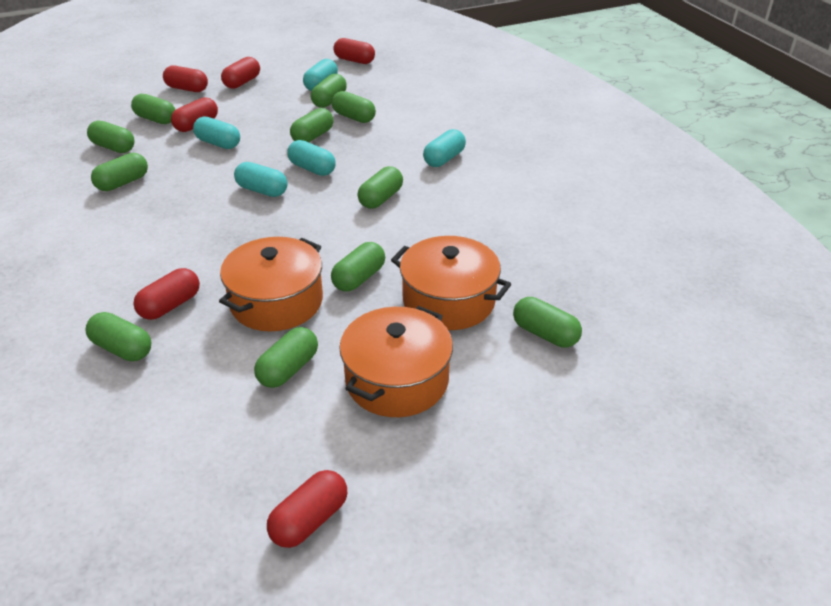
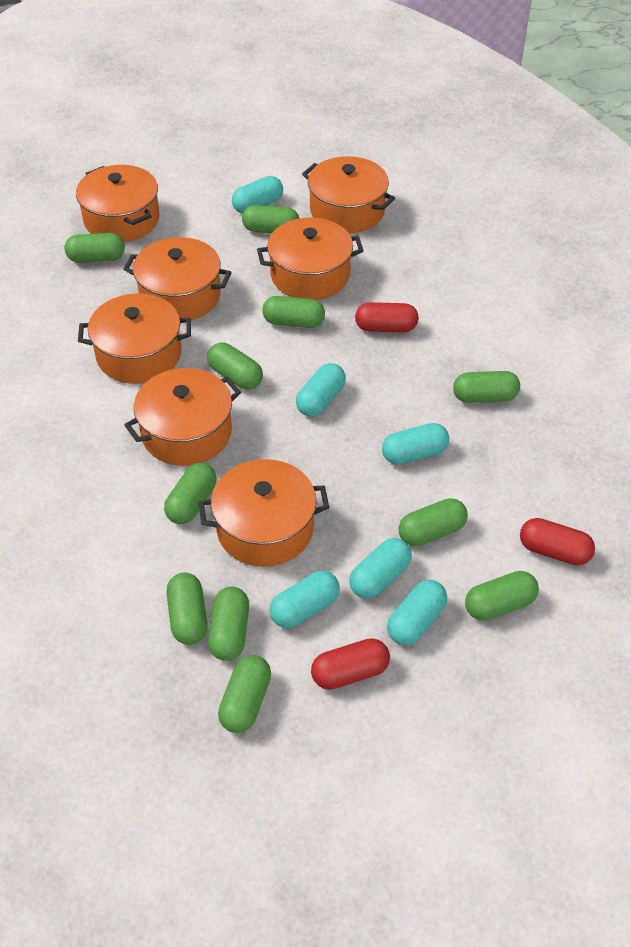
orange pot: 3 -> 7
red capsule: 6 -> 3
turquoise capsule: 5 -> 6

